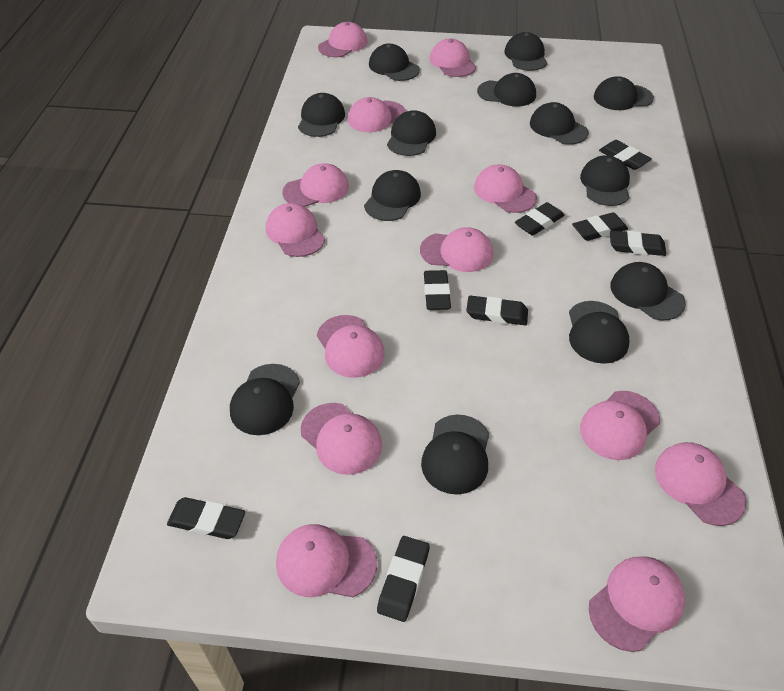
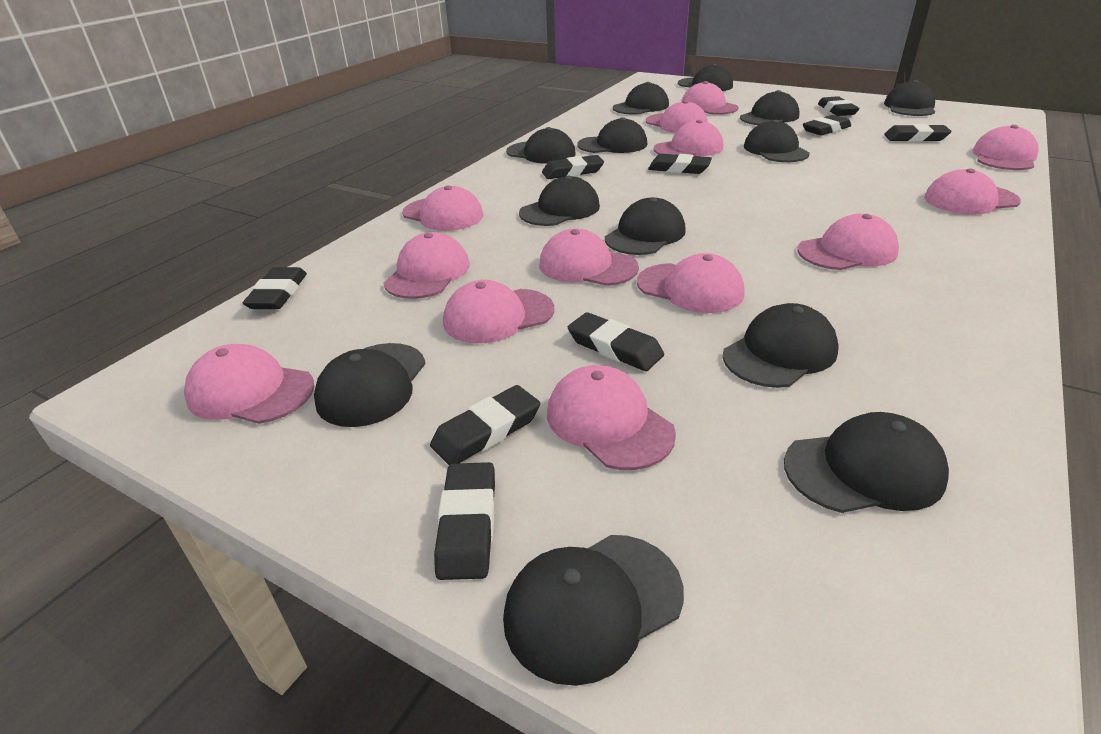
black eraser: 8 -> 9

